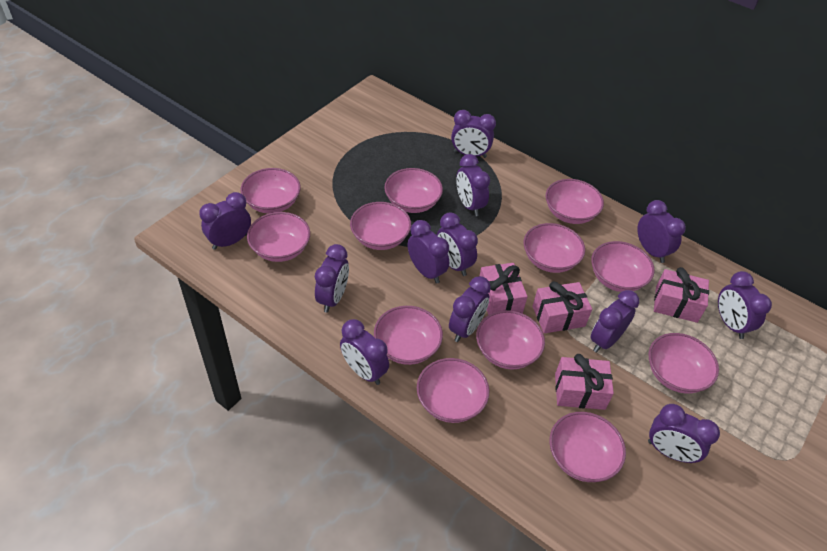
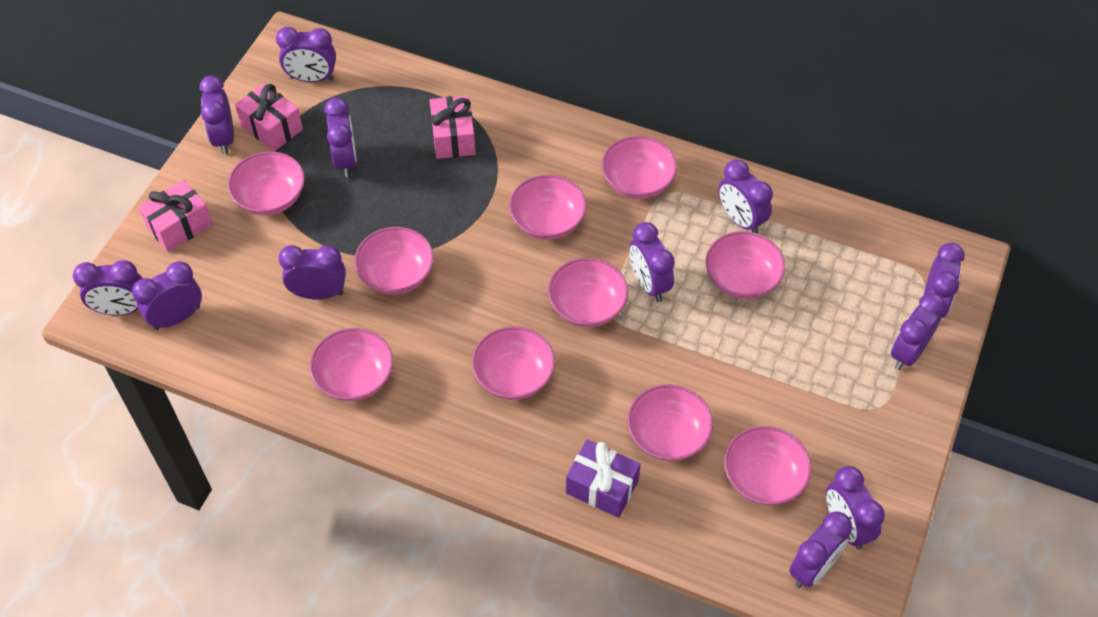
pink bowl: 12 -> 10
pink gift: 4 -> 3
purple gift: 0 -> 1

